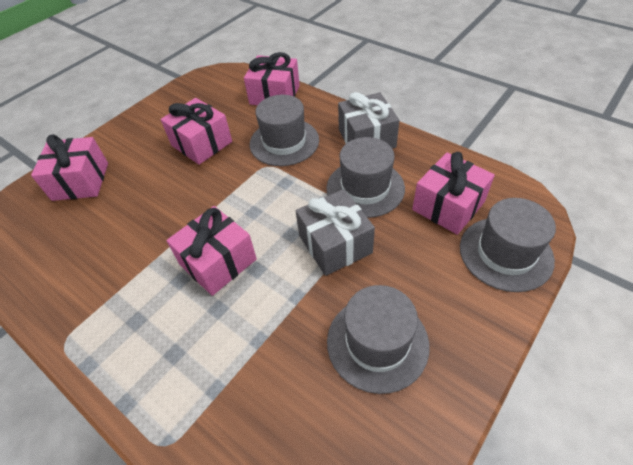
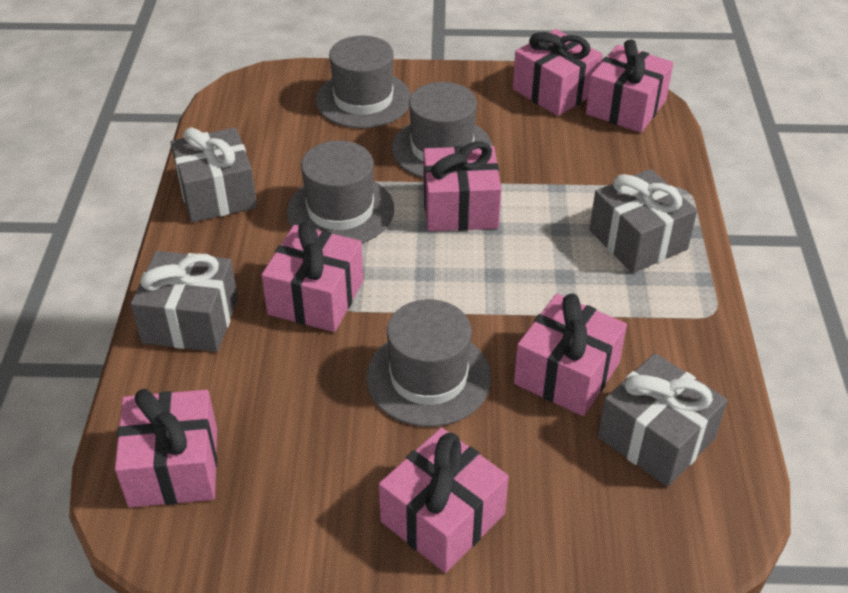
grey gift: 2 -> 4
pink gift: 5 -> 7

